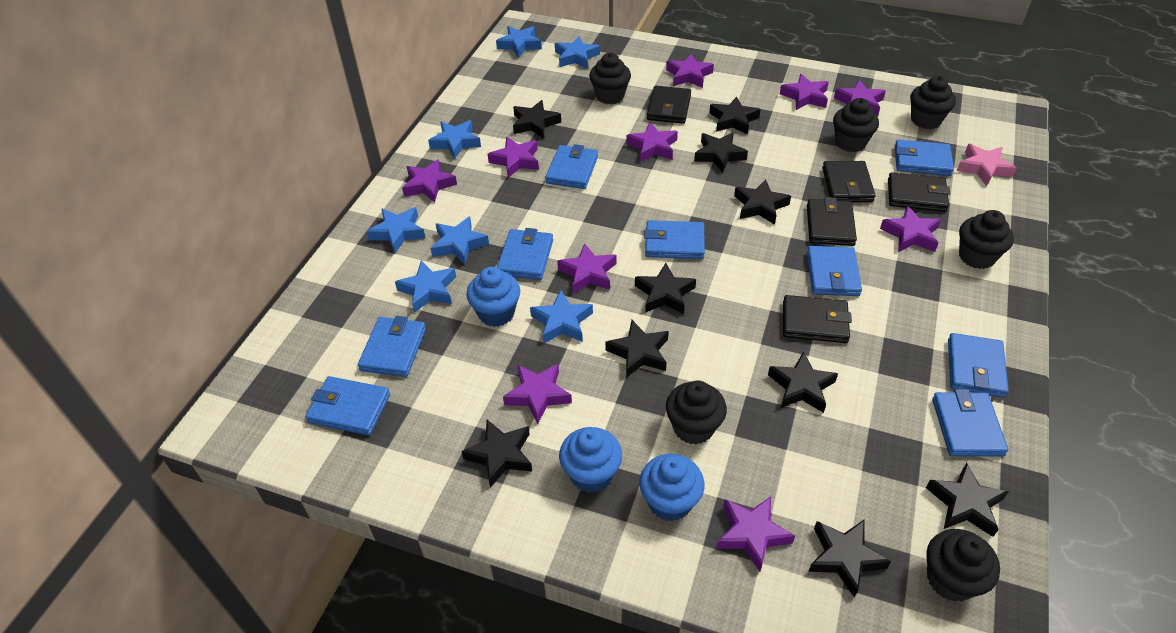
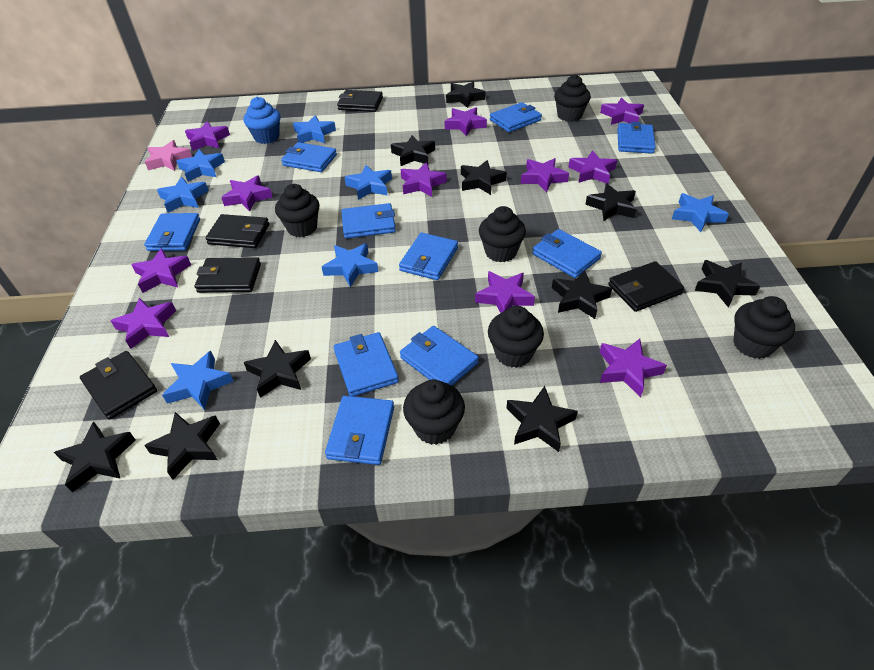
blue cupcake: 3 -> 1
blue wallet: 9 -> 10
purple star: 10 -> 11

